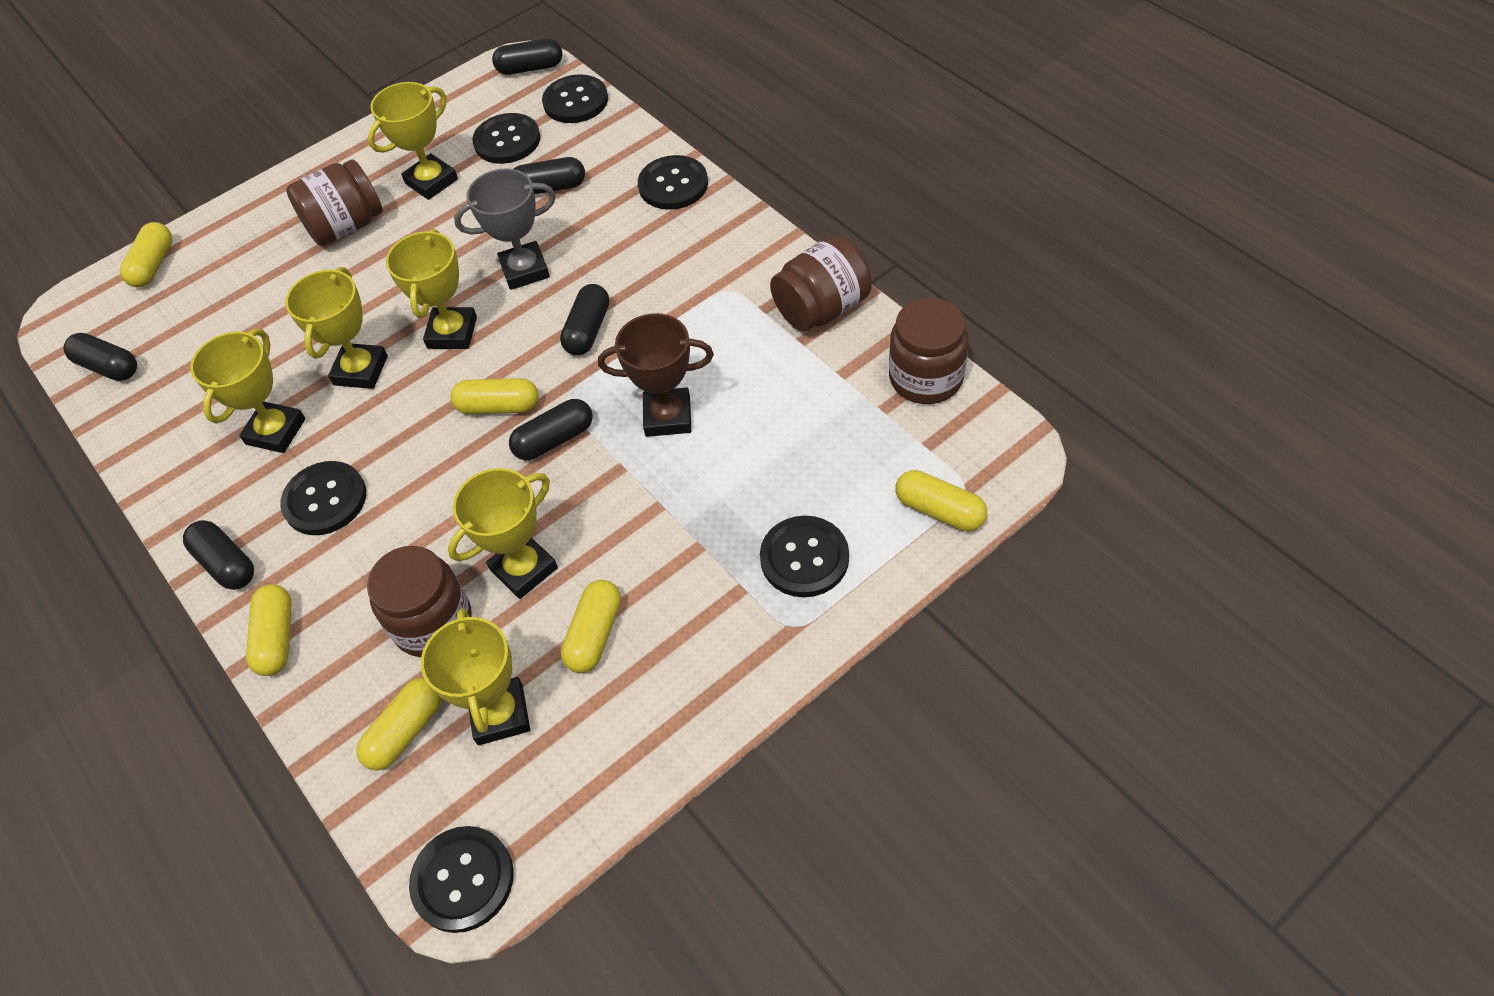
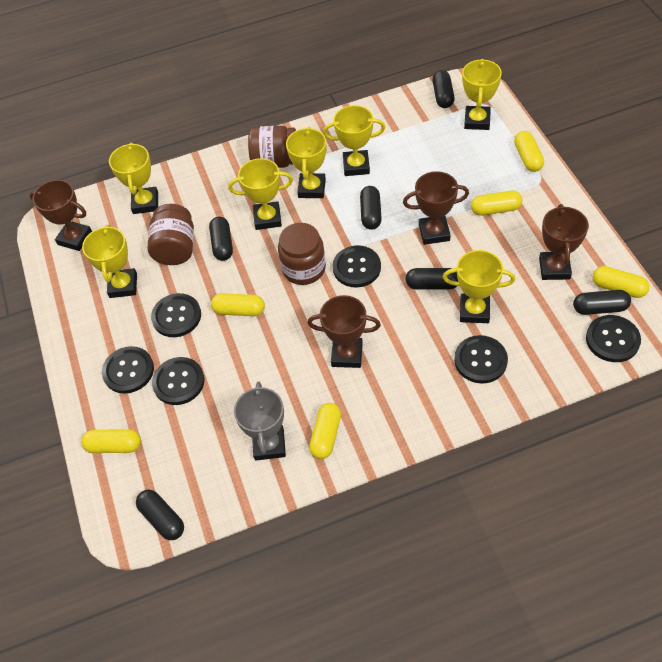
brown jar: 4 -> 3
brown trophy: 1 -> 4
yellow trophy: 6 -> 7

